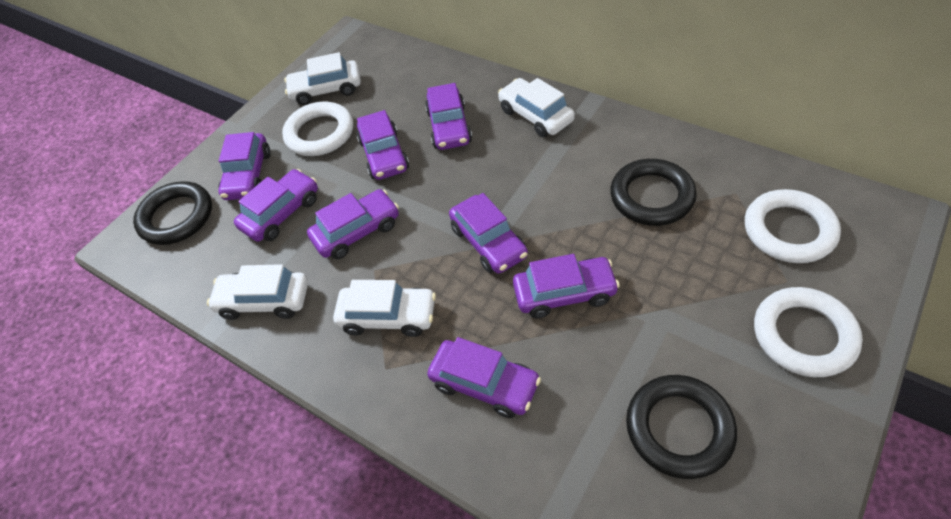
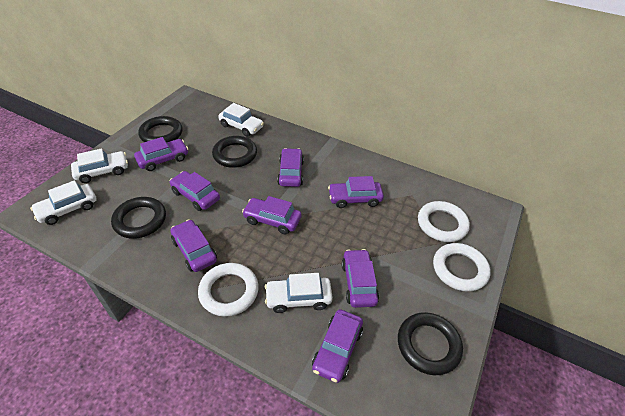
black ring: 3 -> 4

